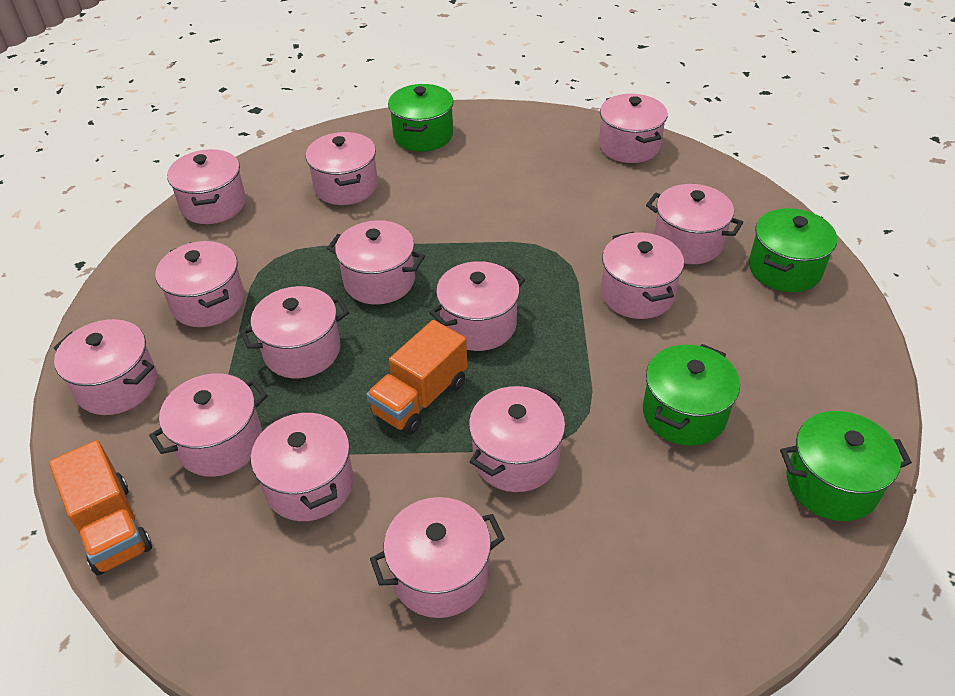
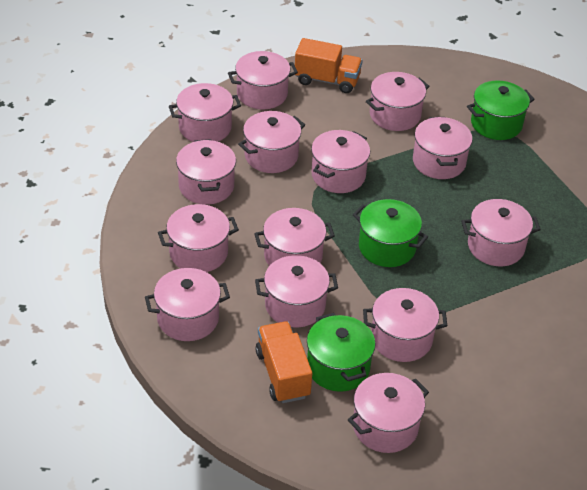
green pot: 4 -> 3

